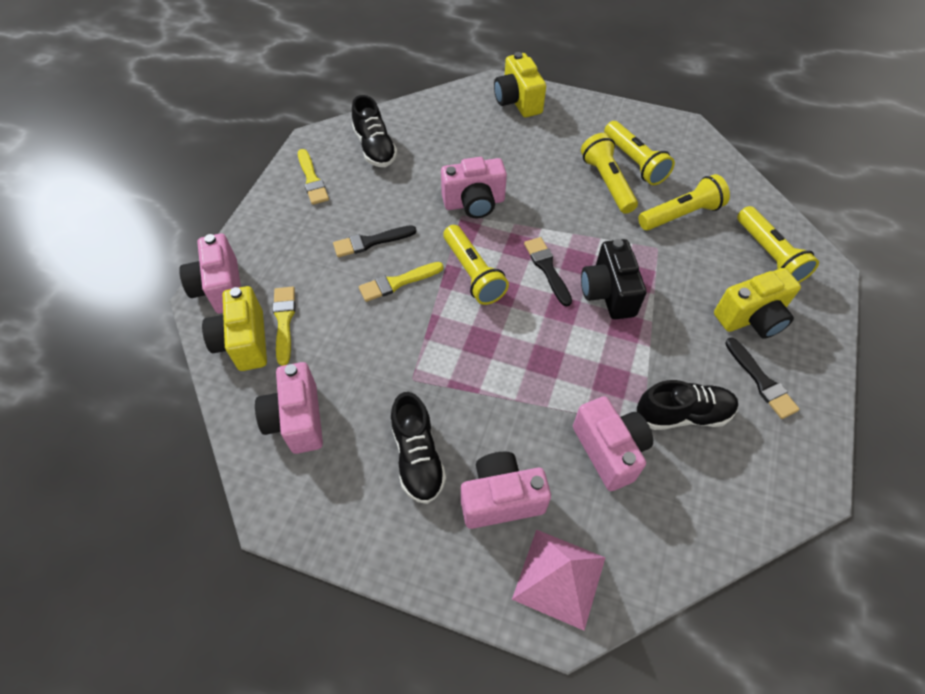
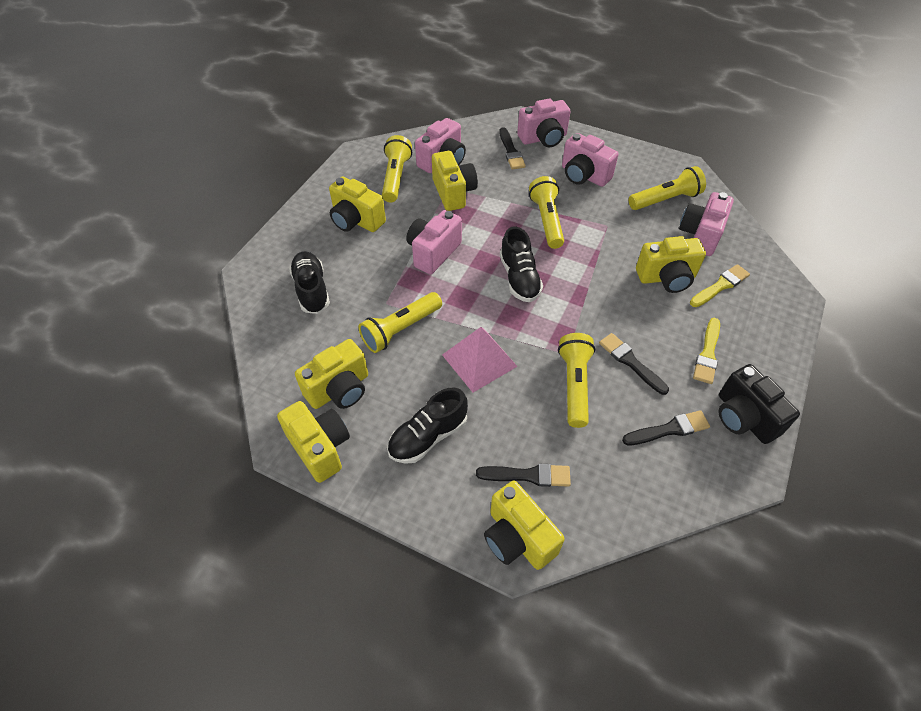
black brush: 3 -> 4
yellow brush: 3 -> 2
yellow camera: 3 -> 6

